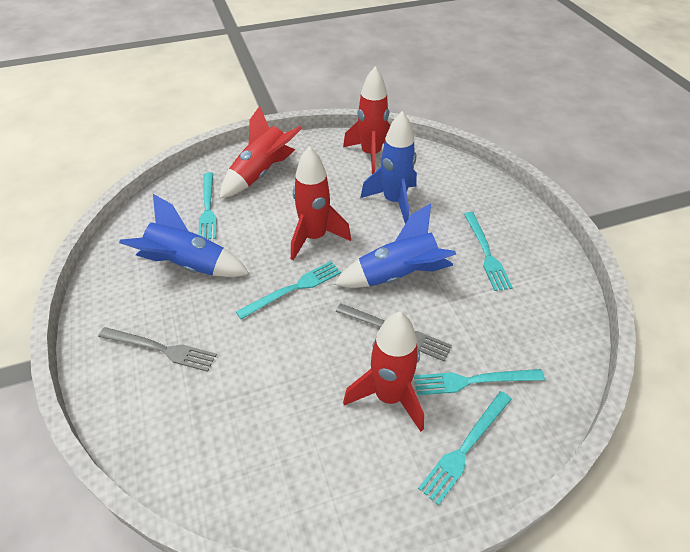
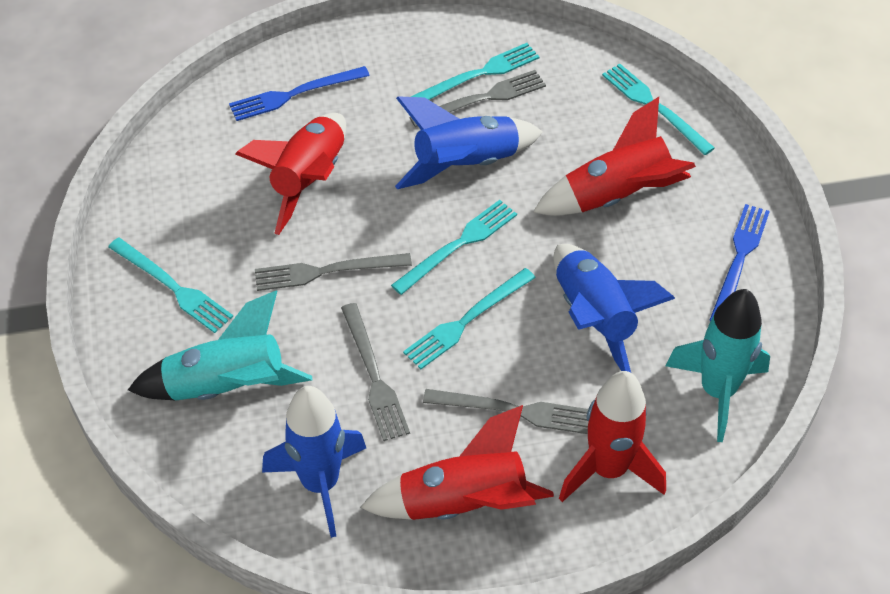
blue fork: 0 -> 2
grey fork: 2 -> 4
turquoise rocket: 0 -> 2

